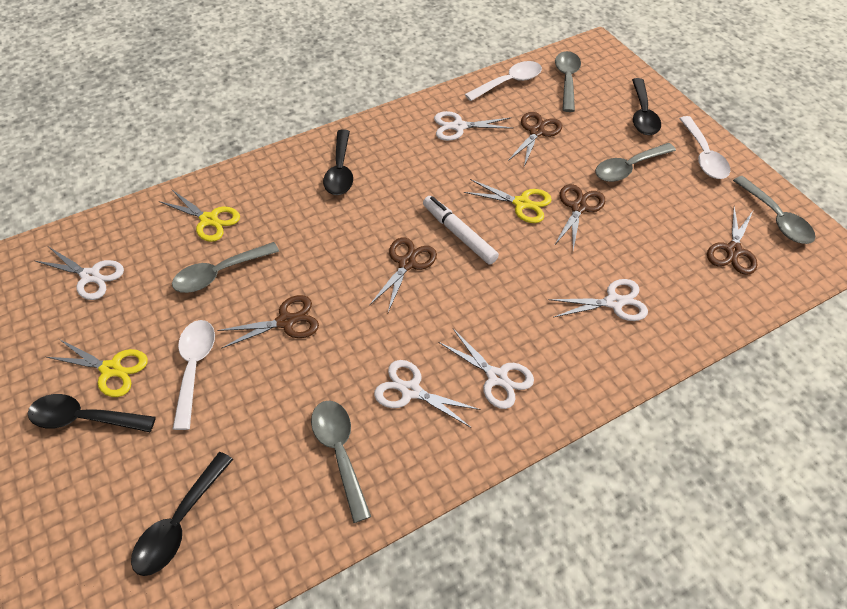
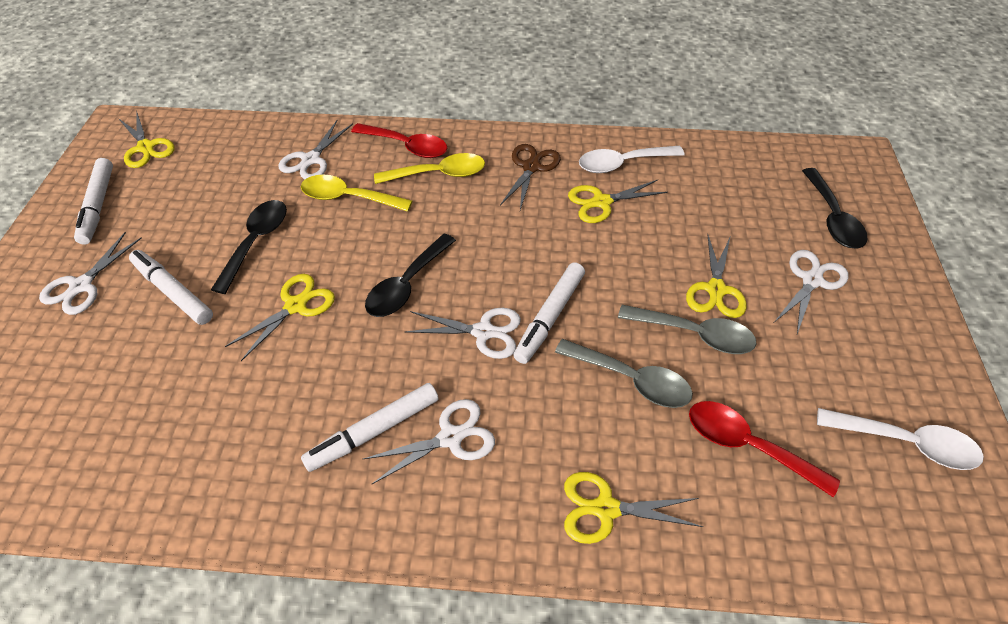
black spoon: 4 -> 3
brown scissors: 5 -> 1
grey spoon: 5 -> 2
red spoon: 0 -> 2
white marker: 1 -> 4
white spoon: 3 -> 2
yellow scissors: 3 -> 5
yellow spoon: 0 -> 2

